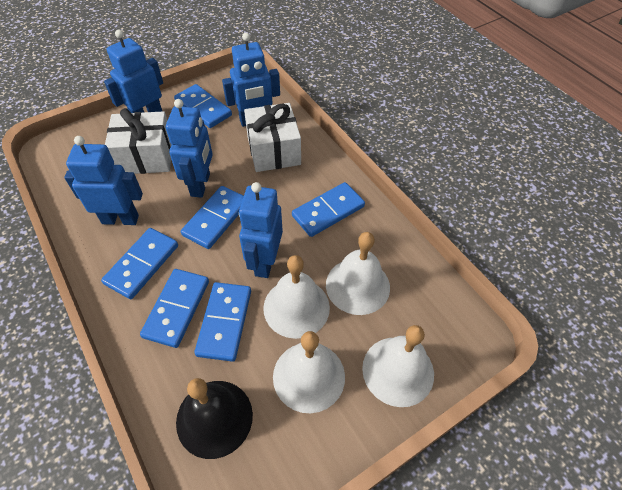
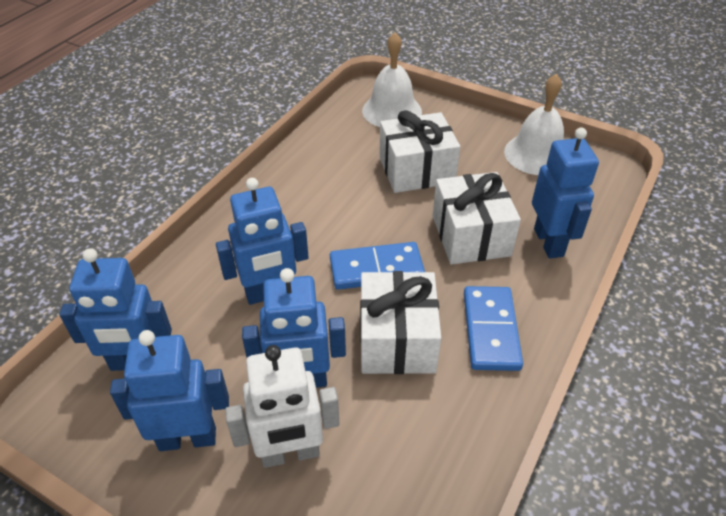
black bell: 1 -> 0
blue domino: 6 -> 2
white bell: 4 -> 2
white gift: 2 -> 3
white robot: 0 -> 1

